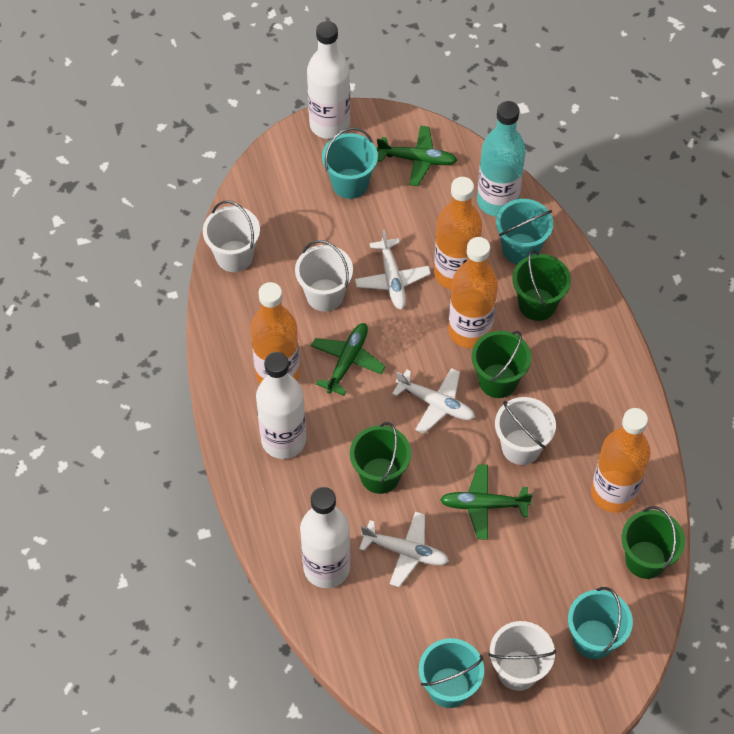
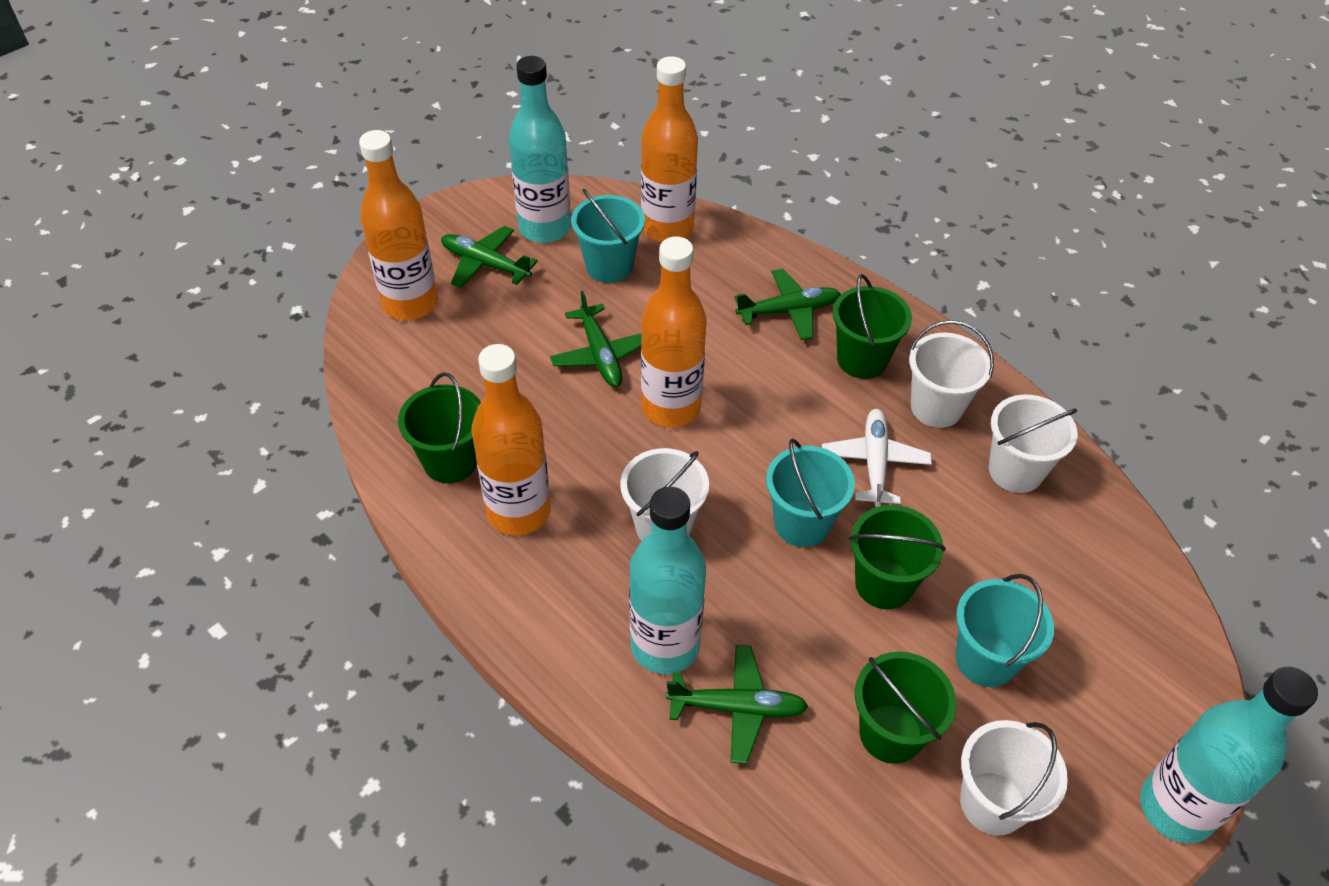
green plane: 3 -> 4
turquoise bottle: 1 -> 3
turquoise bucket: 4 -> 3
white bottle: 3 -> 0
white plane: 3 -> 1

